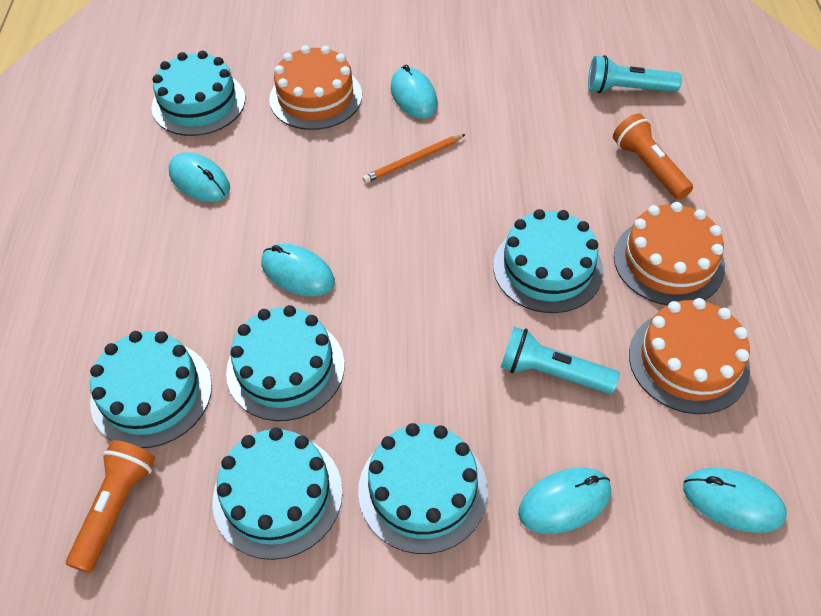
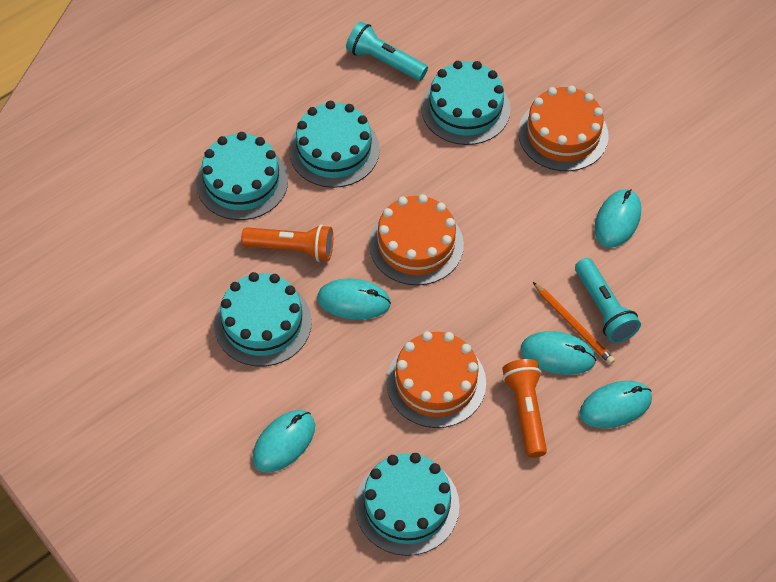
turquoise cake: 6 -> 5

